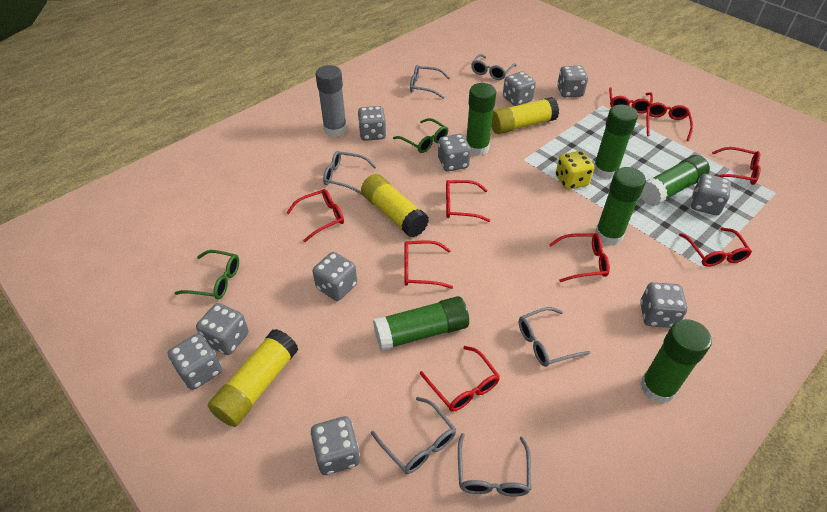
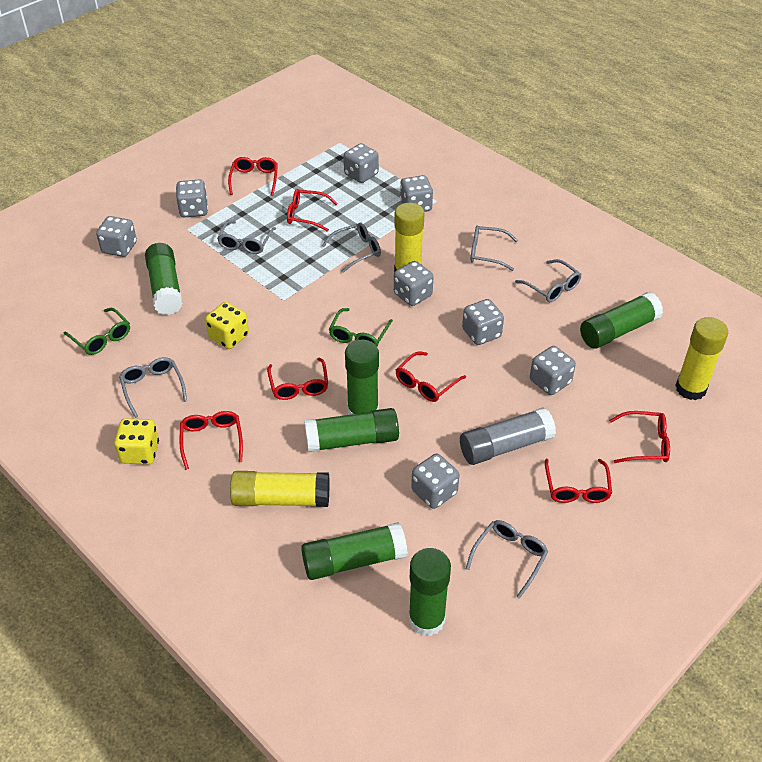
grey dice: 10 -> 8
red glasses: 9 -> 7
yellow dice: 1 -> 2

